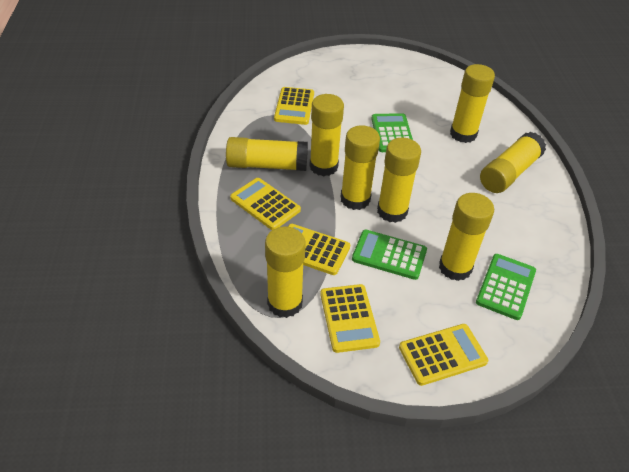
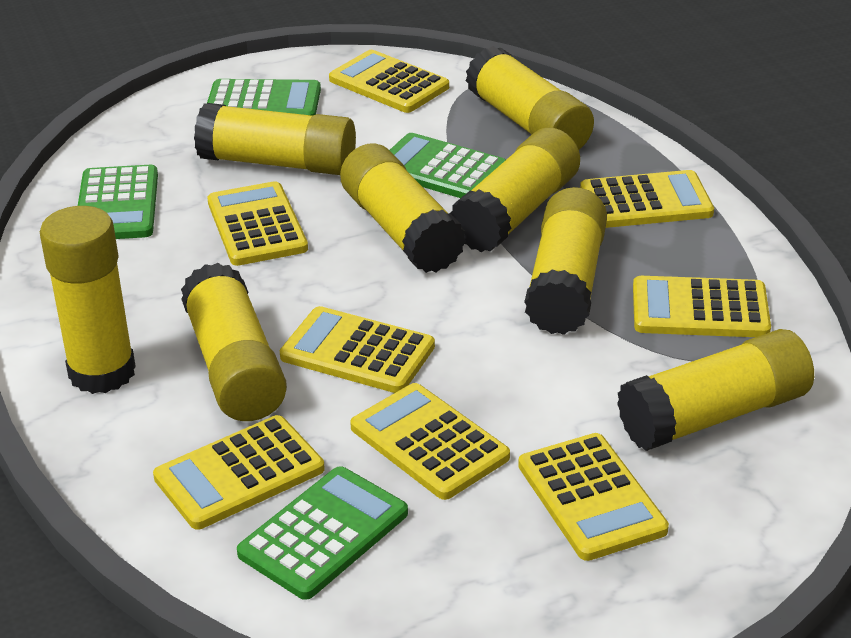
green calculator: 3 -> 4
yellow calculator: 5 -> 8

